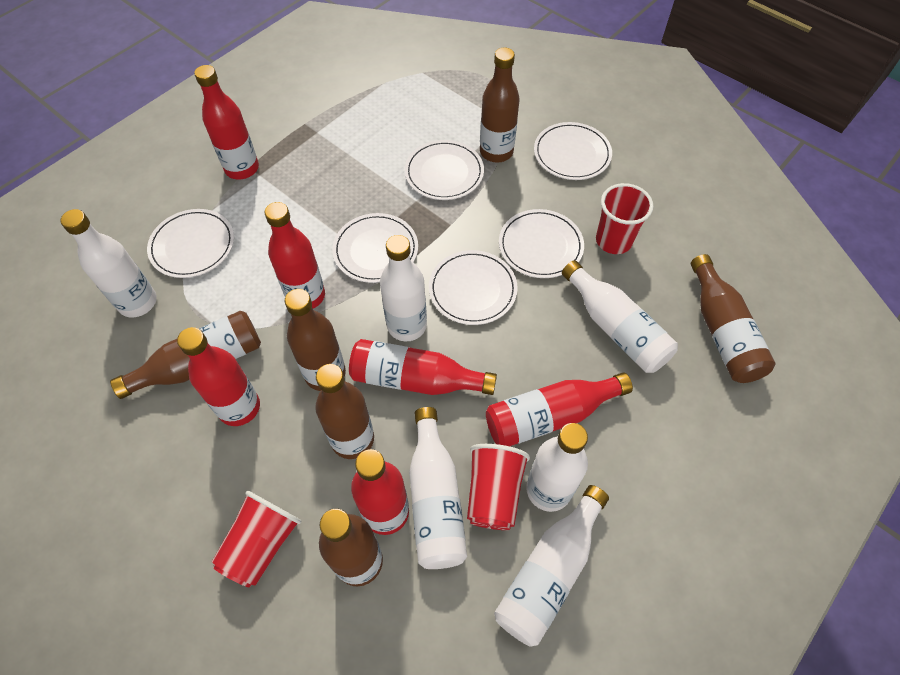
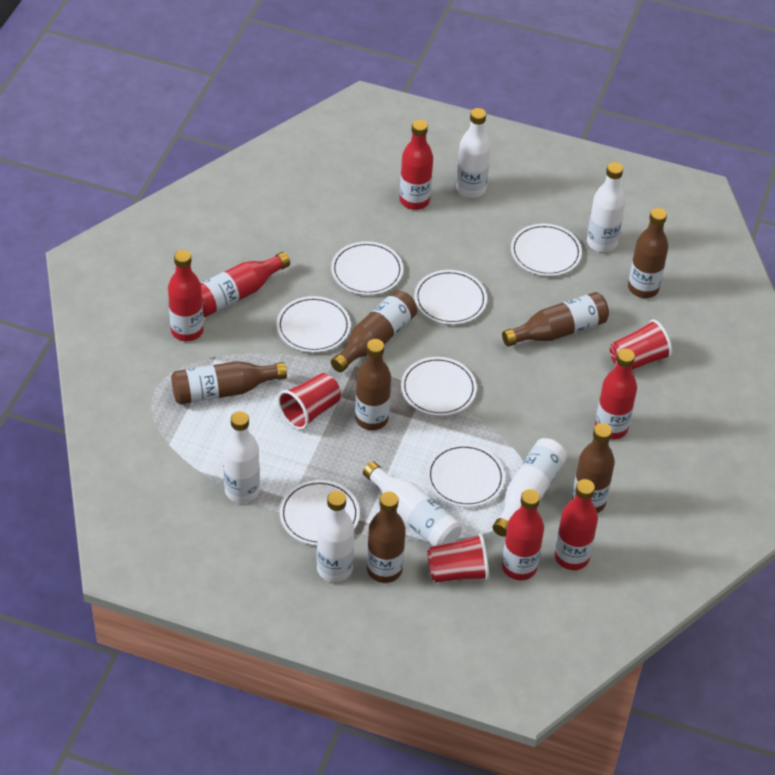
brown bottle: 6 -> 7
white plate: 6 -> 7

